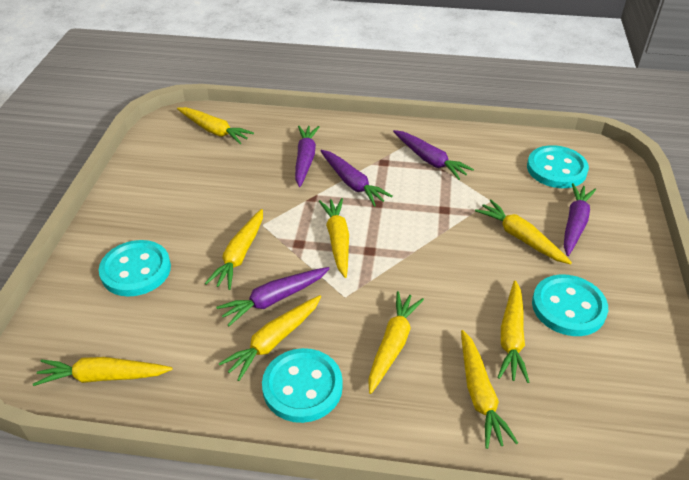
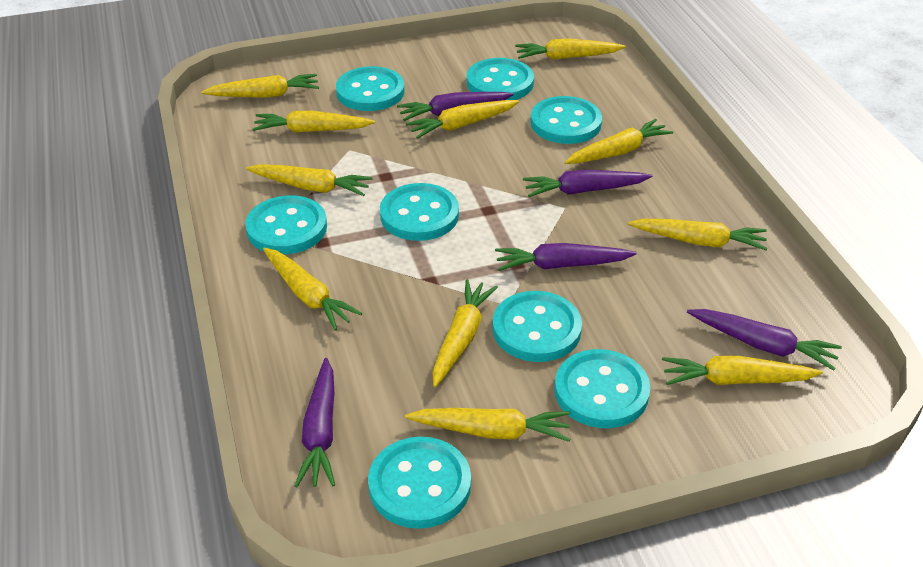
turquoise button: 4 -> 8
yellow carrot: 9 -> 11

